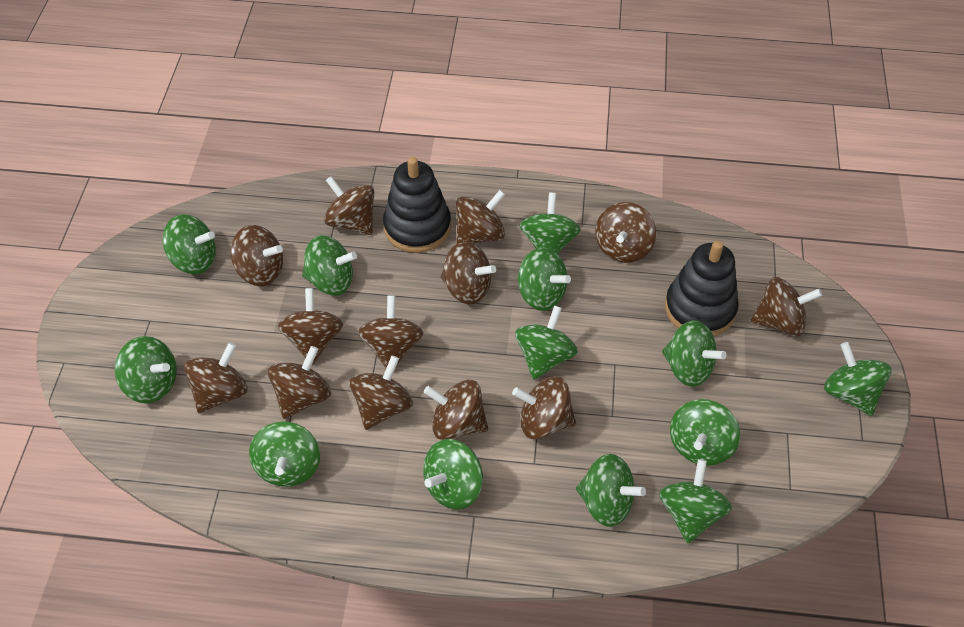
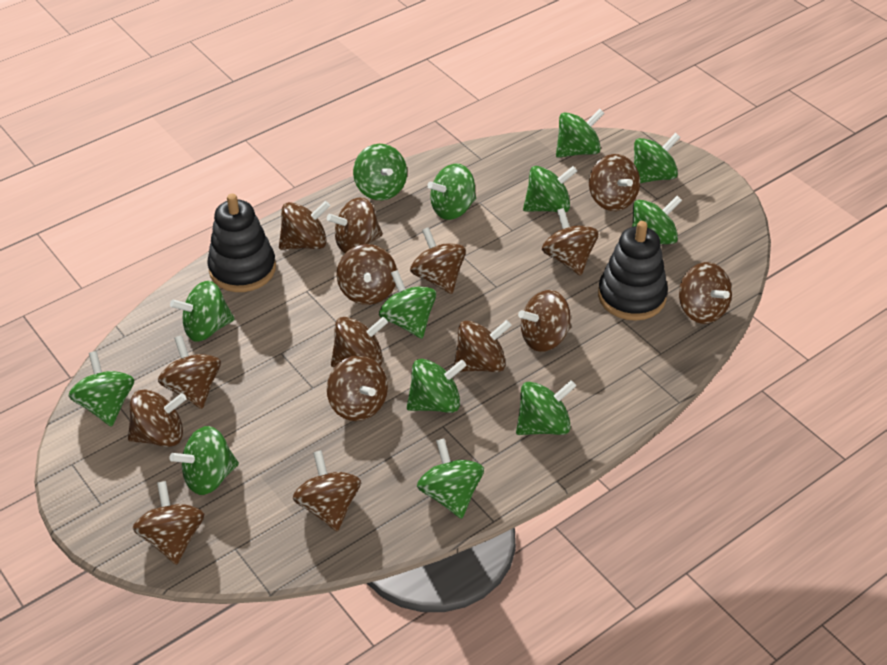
brown spinning top: 13 -> 15

